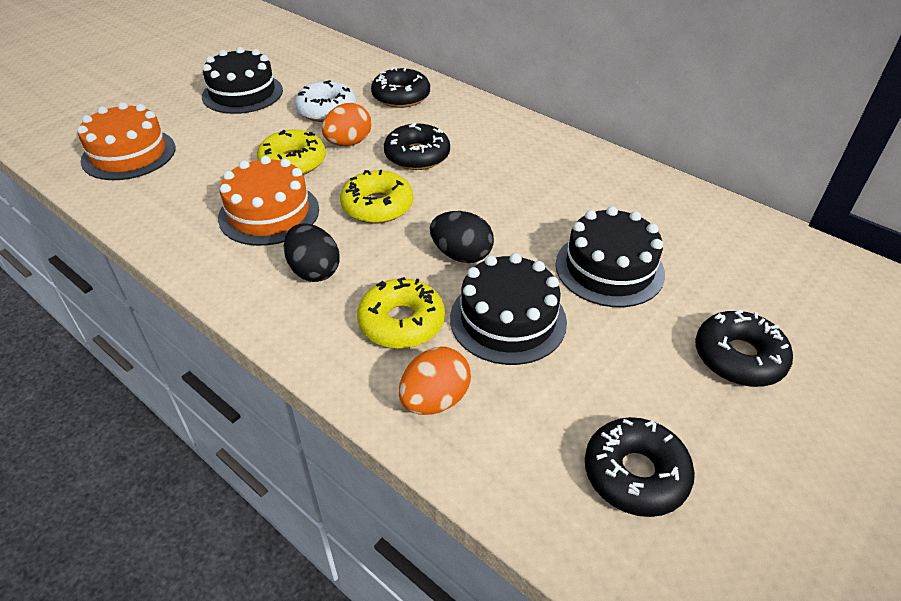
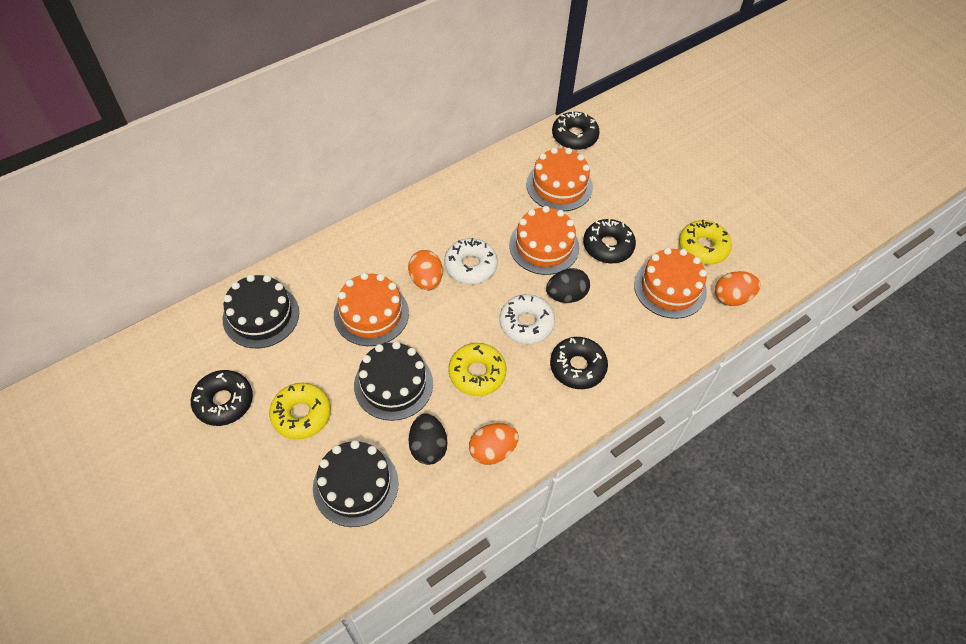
orange cake: 2 -> 4
orange egg: 2 -> 3
white donut: 1 -> 2

